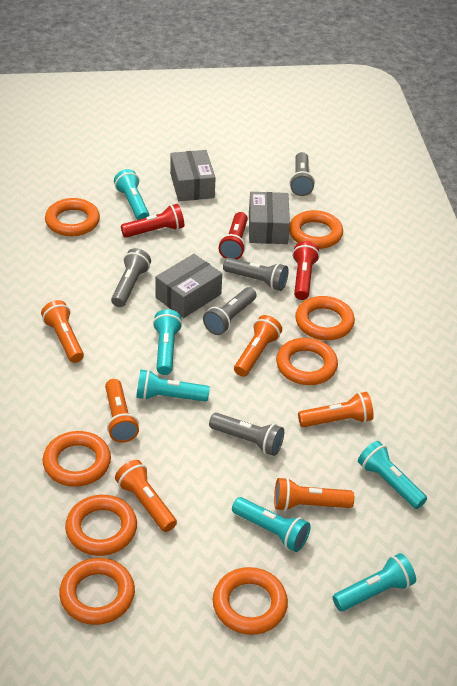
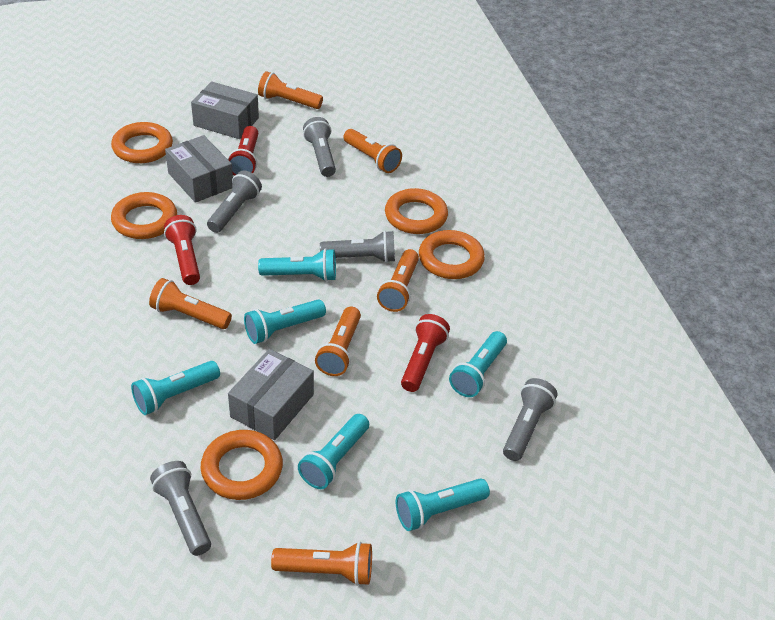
orange ring: 8 -> 5

